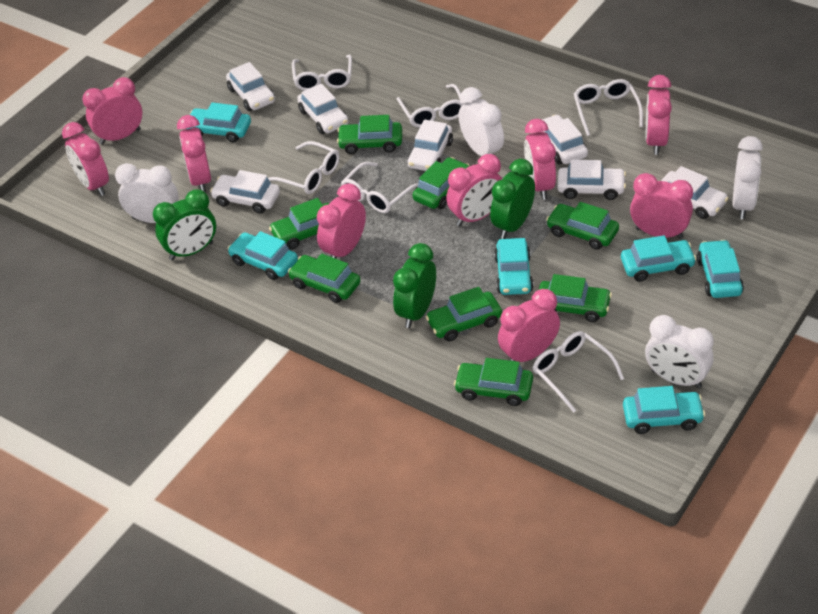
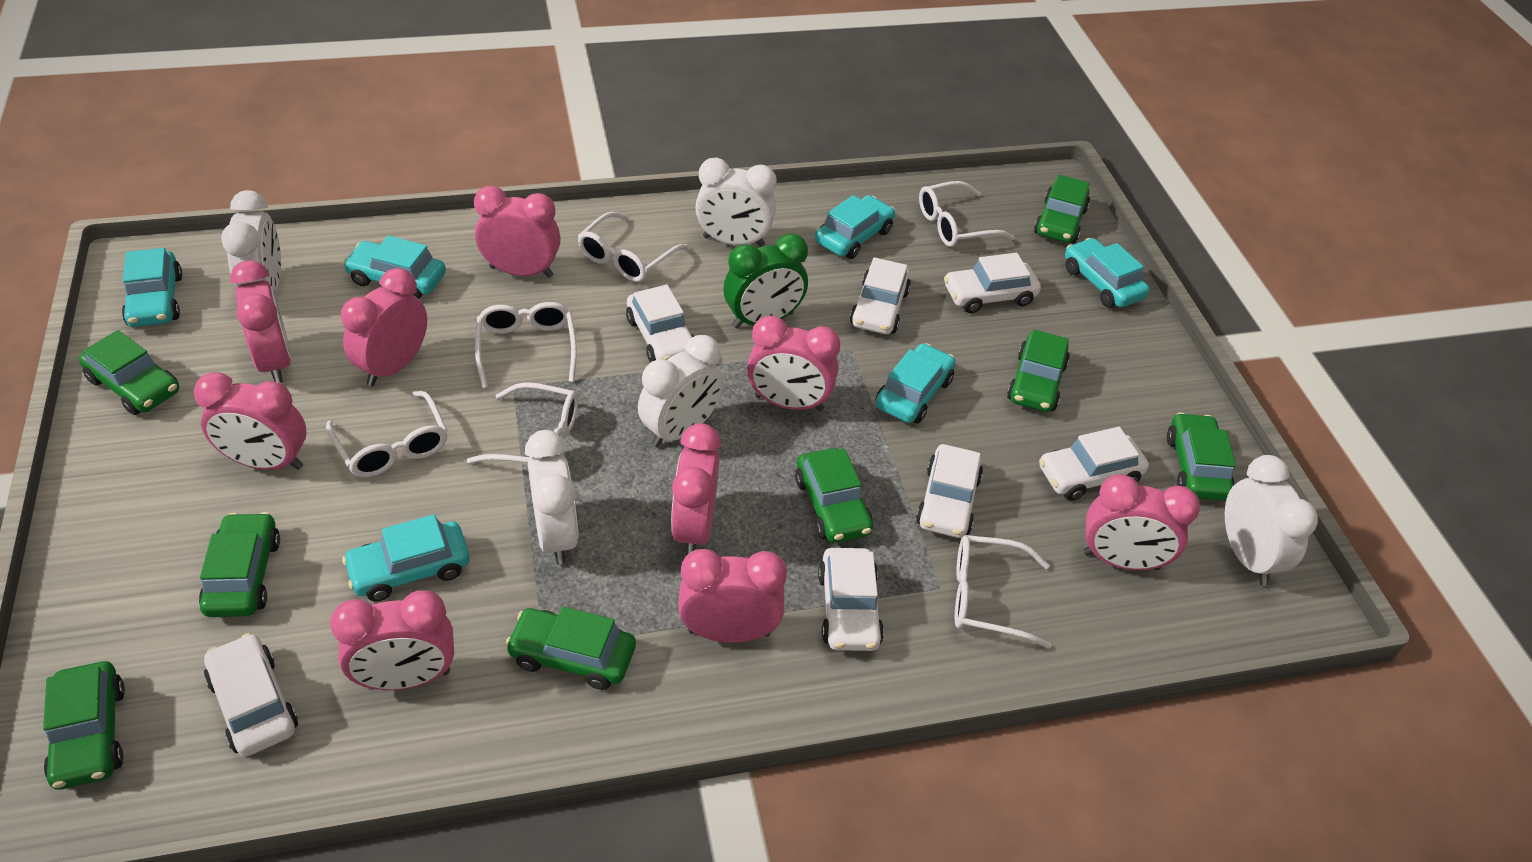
green clock: 3 -> 1
white clock: 4 -> 5

